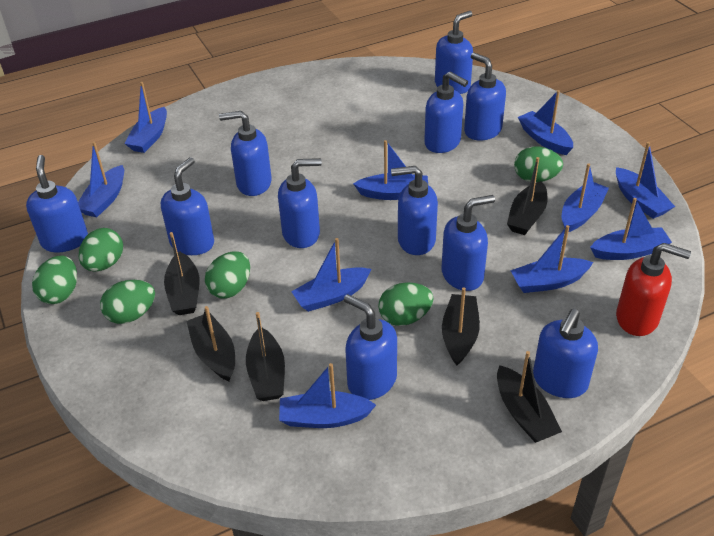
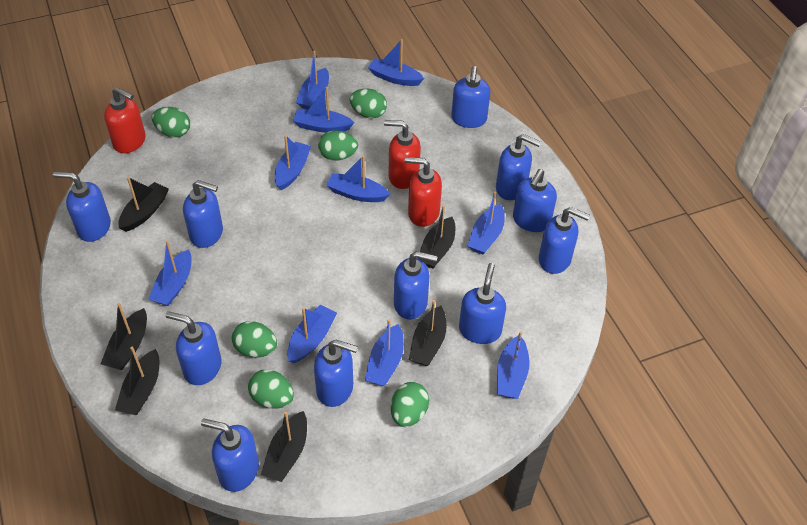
red soap dispenser: 1 -> 3

